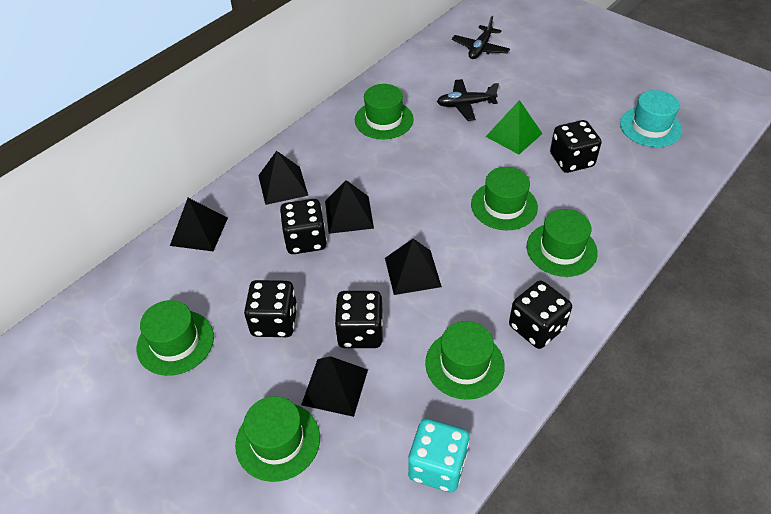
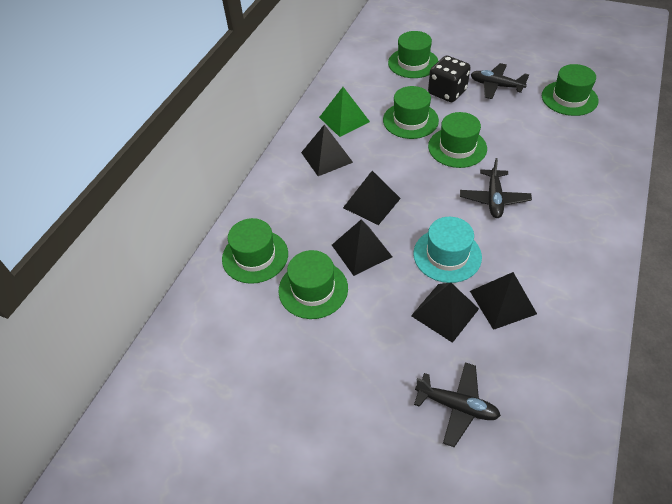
black dice: 5 -> 1
black plane: 2 -> 3
turquoise dice: 1 -> 0

